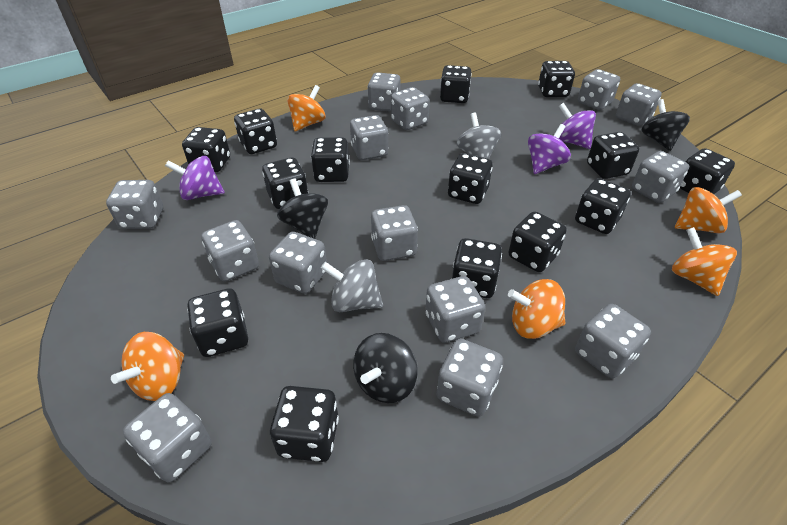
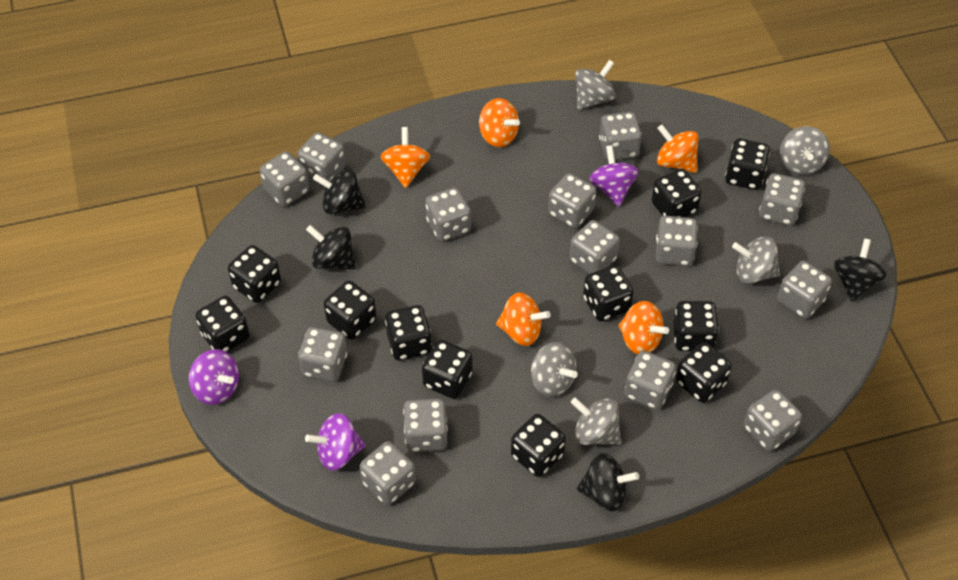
black dice: 14 -> 11
black spinning top: 3 -> 4
grey spinning top: 2 -> 5

